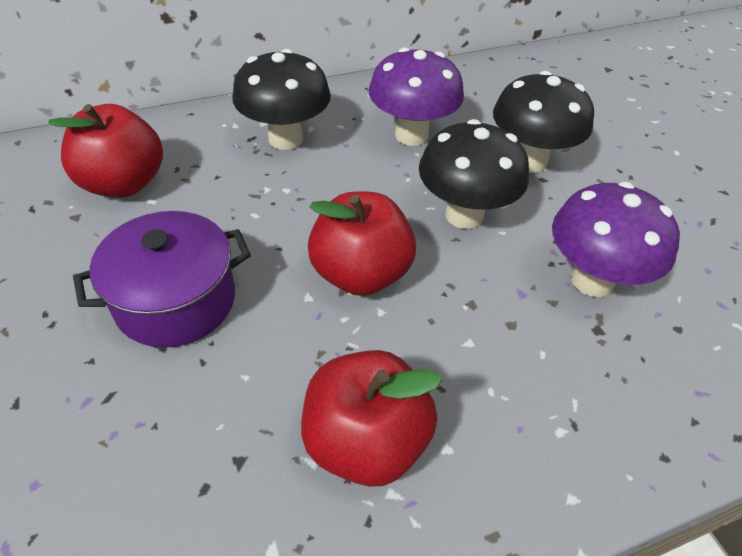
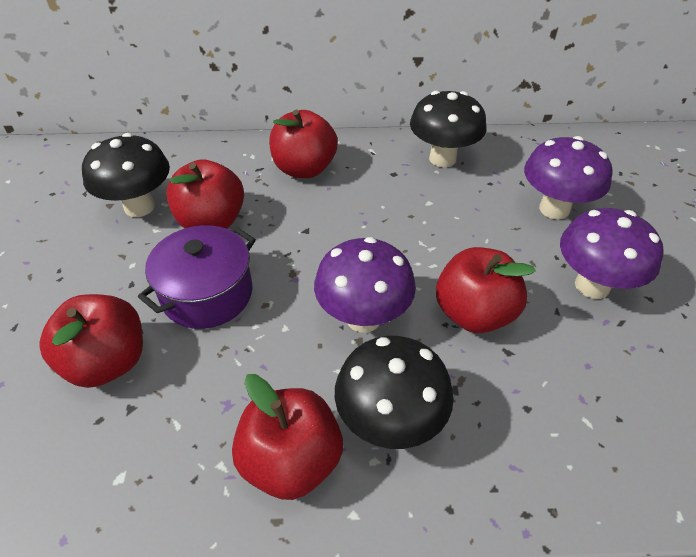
purple mushroom: 2 -> 3
red apple: 3 -> 5

